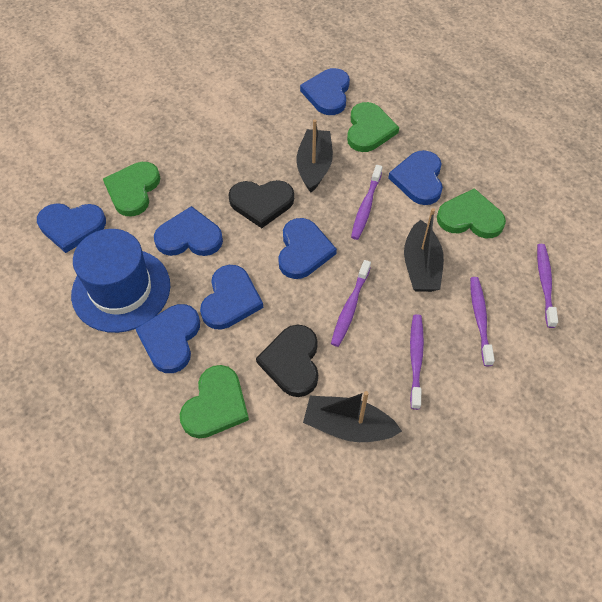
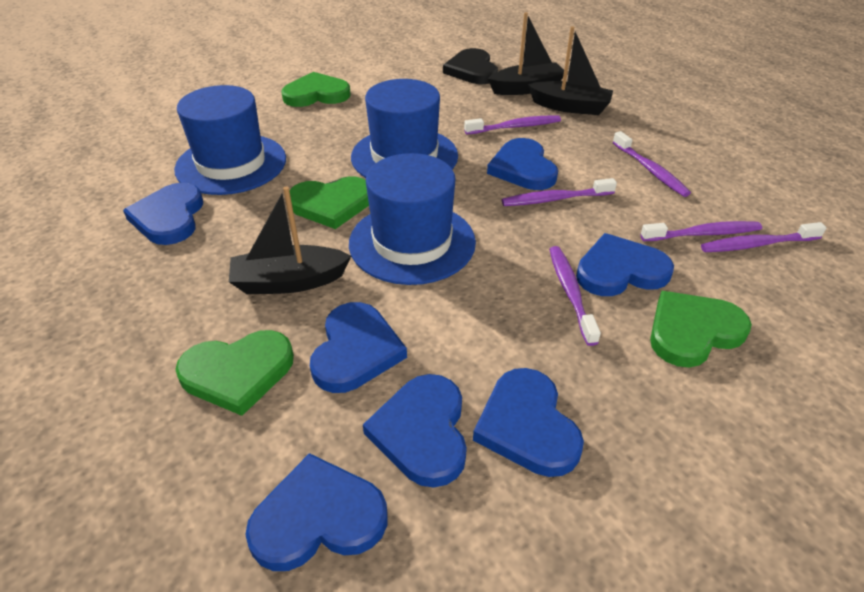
black heart: 2 -> 1
blue hat: 1 -> 3
purple toothbrush: 5 -> 6

